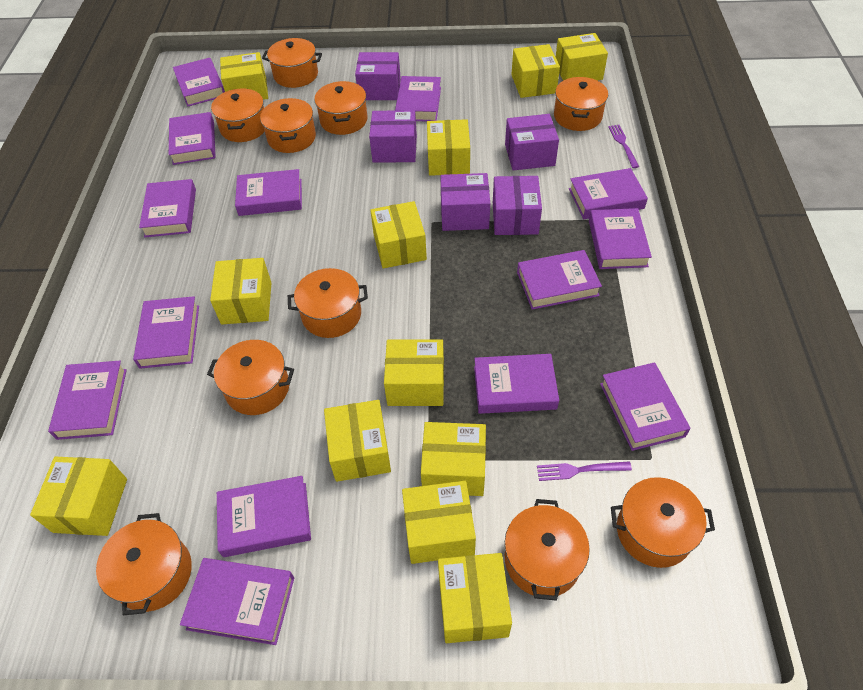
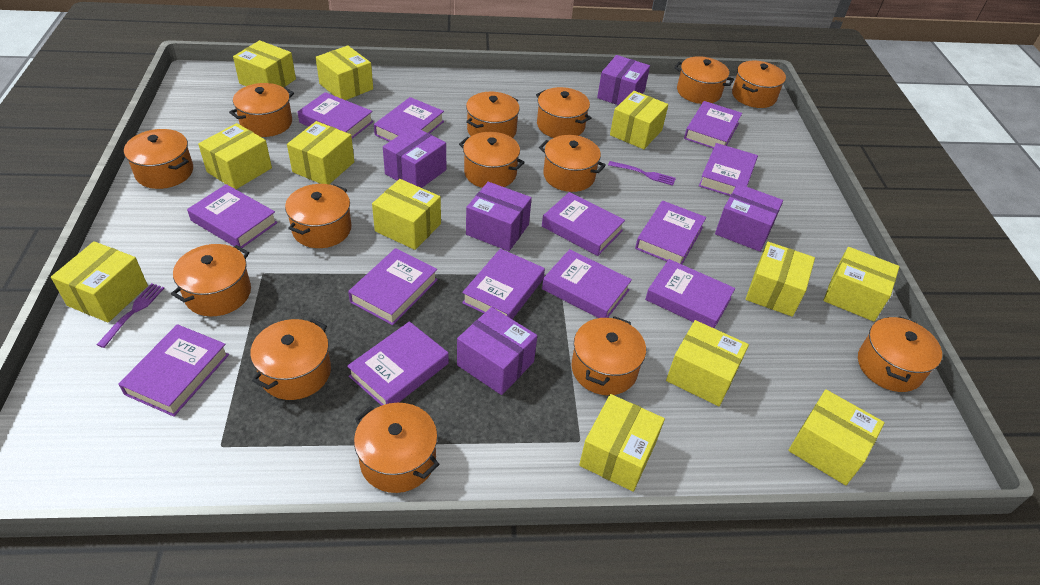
orange pot: 10 -> 14
purple book: 14 -> 13

